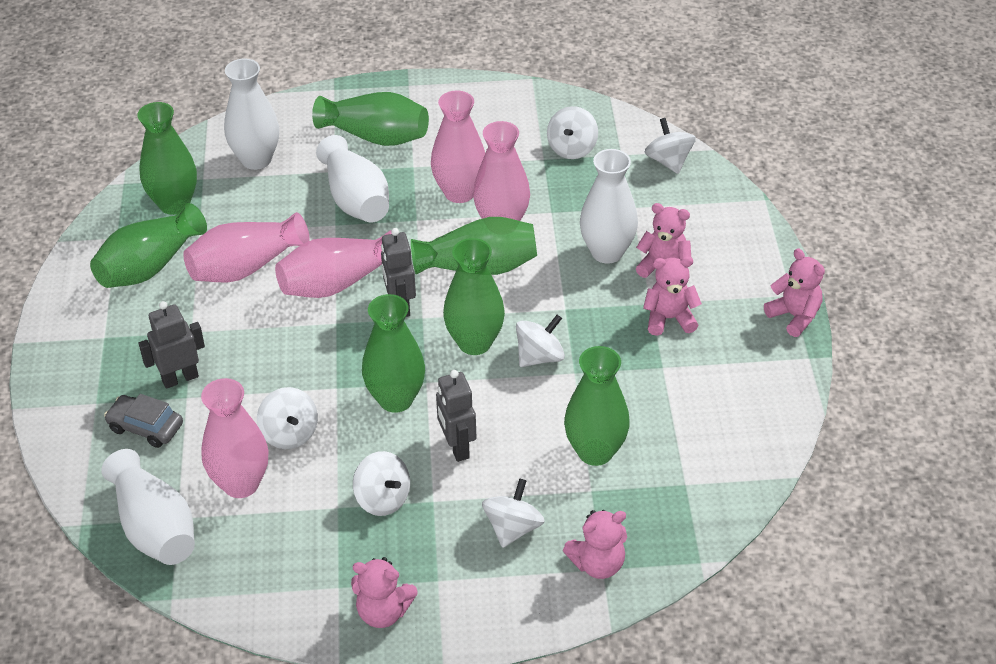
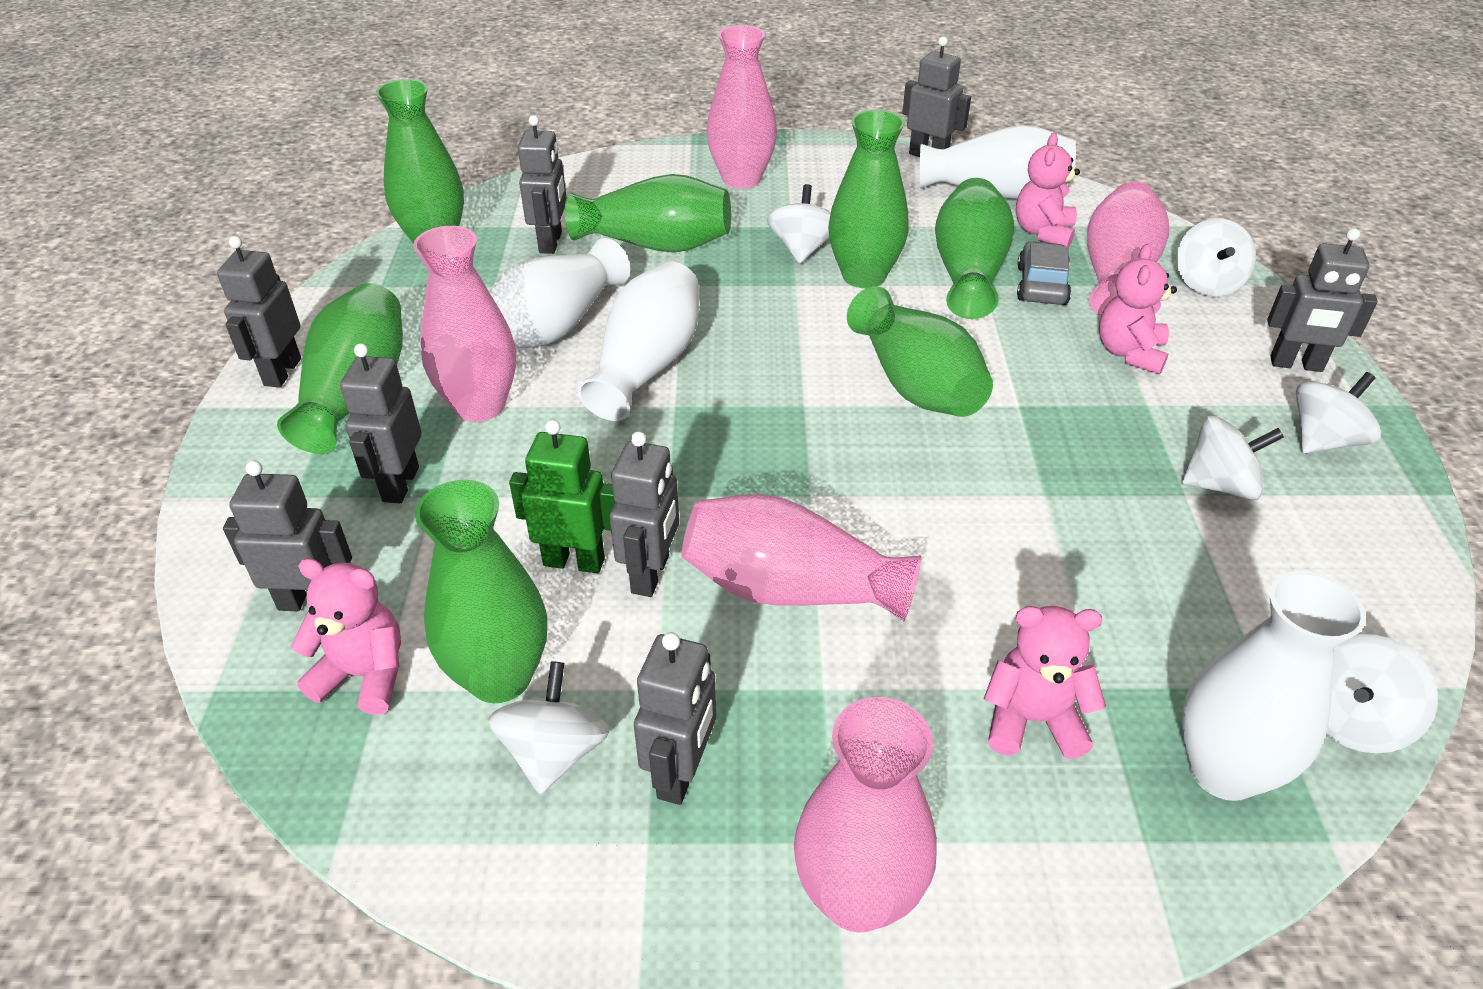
green robot: 0 -> 1
grey robot: 3 -> 8
pink teddy bear: 5 -> 4

